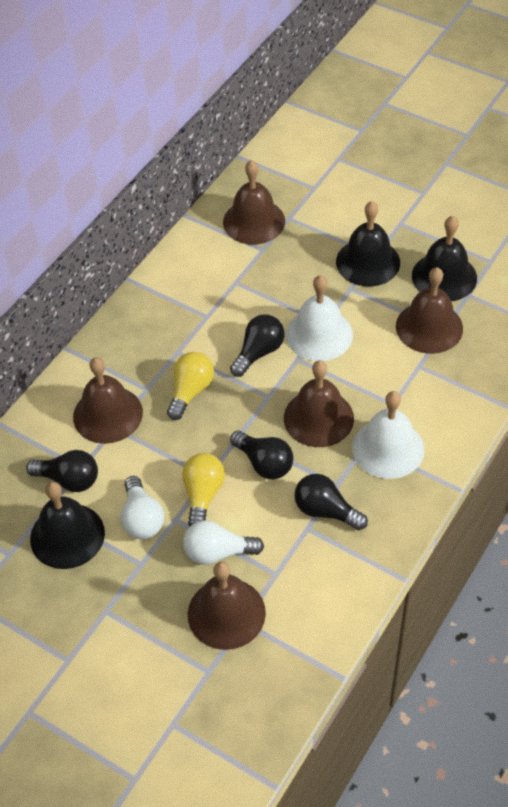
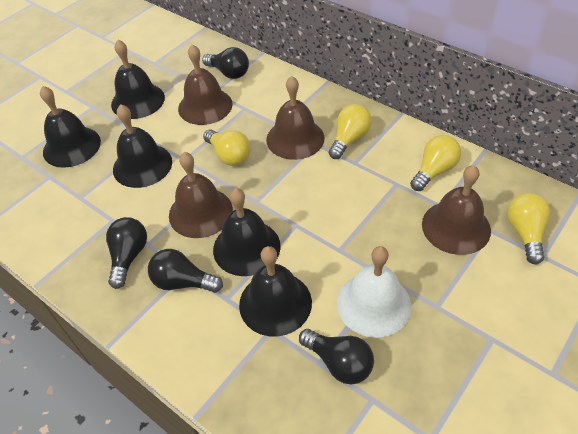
black bell: 3 -> 5
brown bell: 5 -> 4
white bell: 2 -> 1
white light bulb: 2 -> 0
yellow light bulb: 2 -> 4

